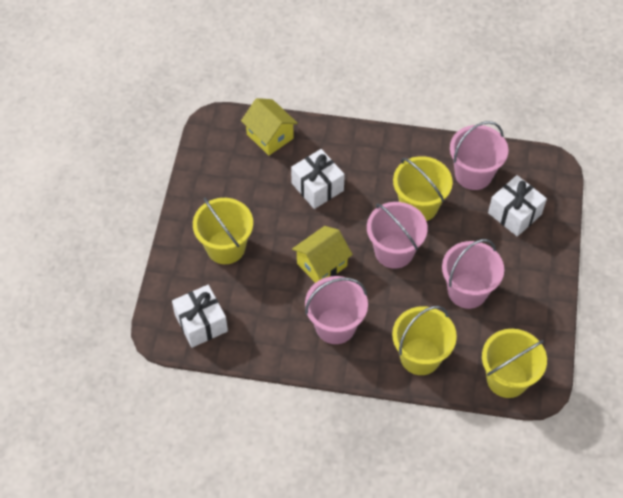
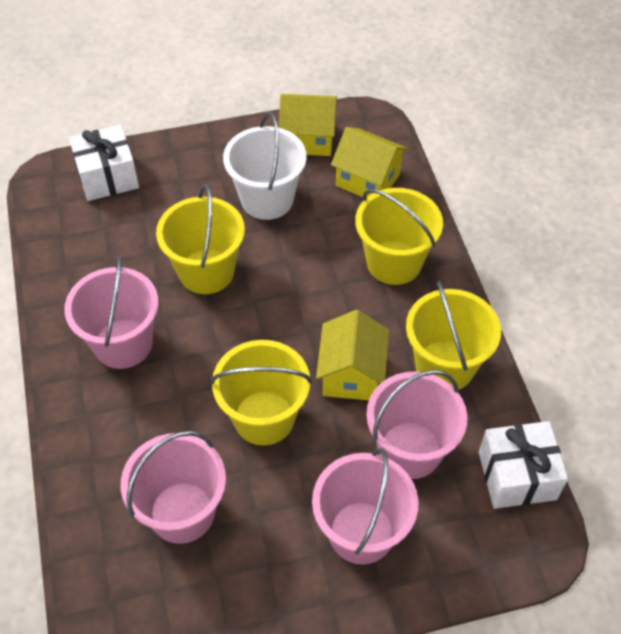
white bucket: 0 -> 1
white gift: 3 -> 2
yellow house: 2 -> 3

